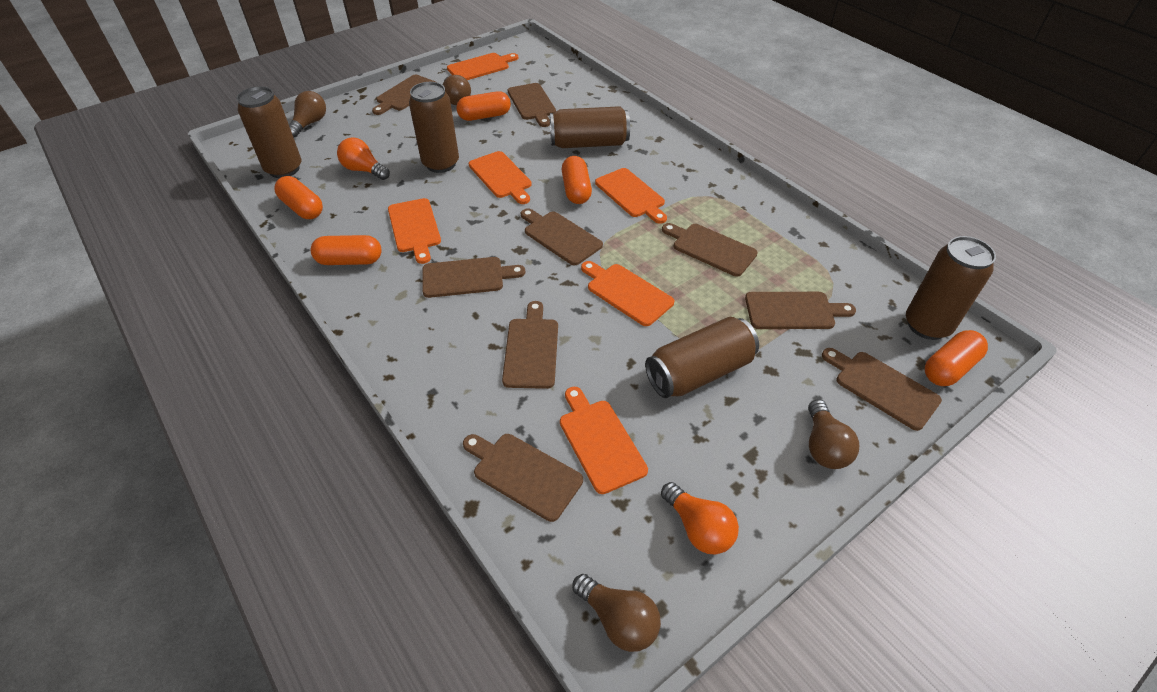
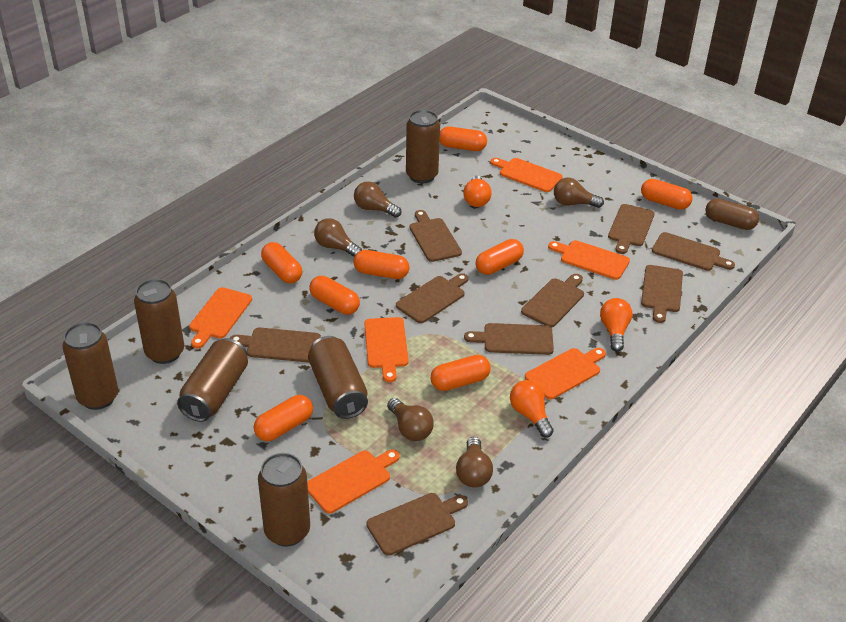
brown can: 5 -> 6
brown capsule: 0 -> 1
brown light bulb: 4 -> 5
orange capsule: 5 -> 8
orange light bulb: 2 -> 3

